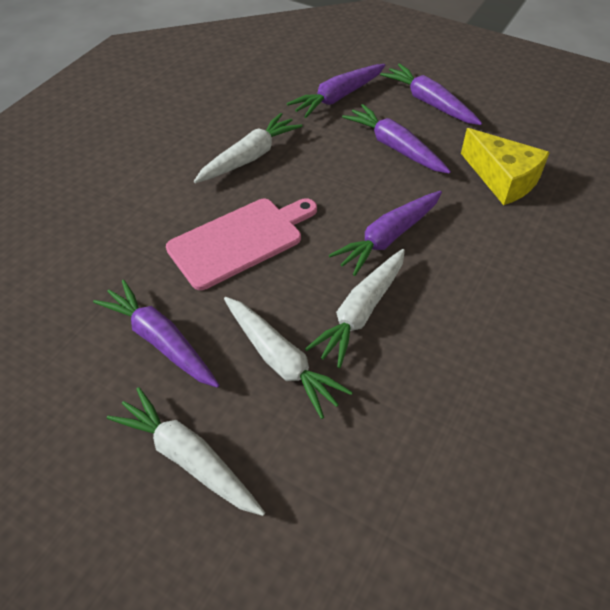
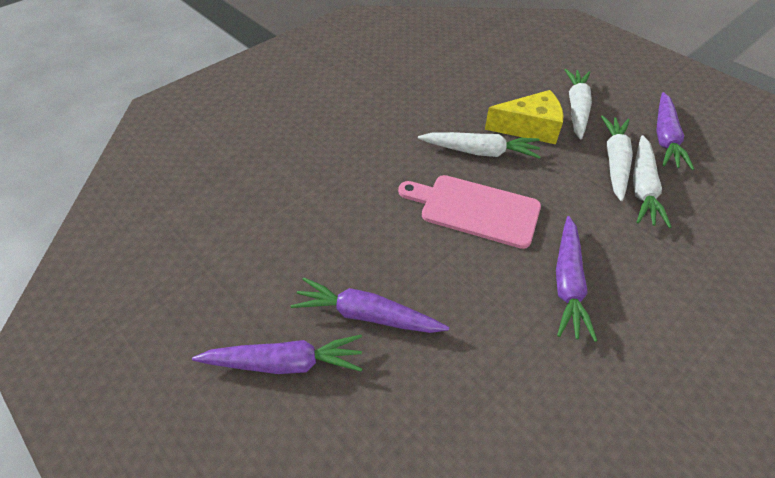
purple carrot: 5 -> 4

